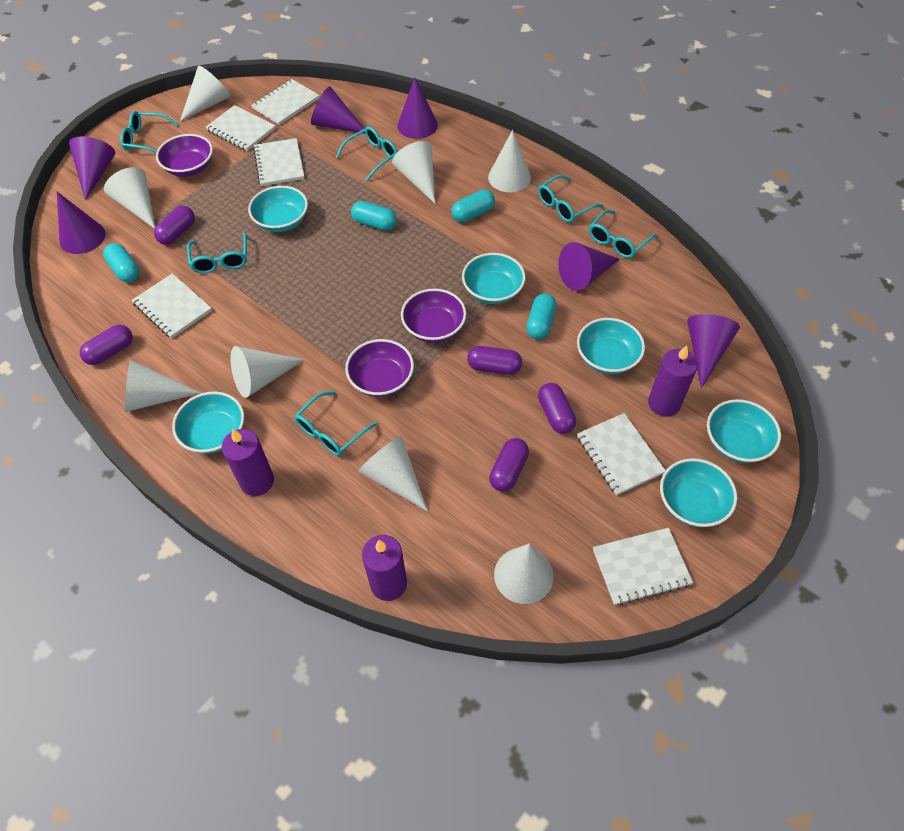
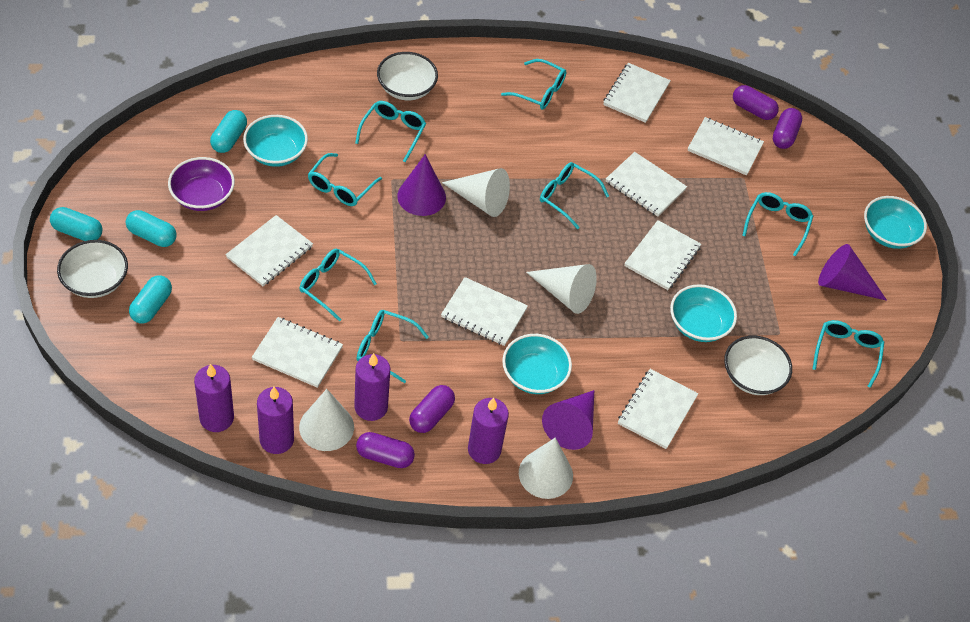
purple bowl: 3 -> 1
purple candle: 3 -> 4
purple capsule: 5 -> 4
purple cone: 6 -> 3
turquoise bowl: 6 -> 4
turquoise glasses: 6 -> 8
white bowl: 0 -> 3
white cone: 8 -> 4
white notebook: 6 -> 8

